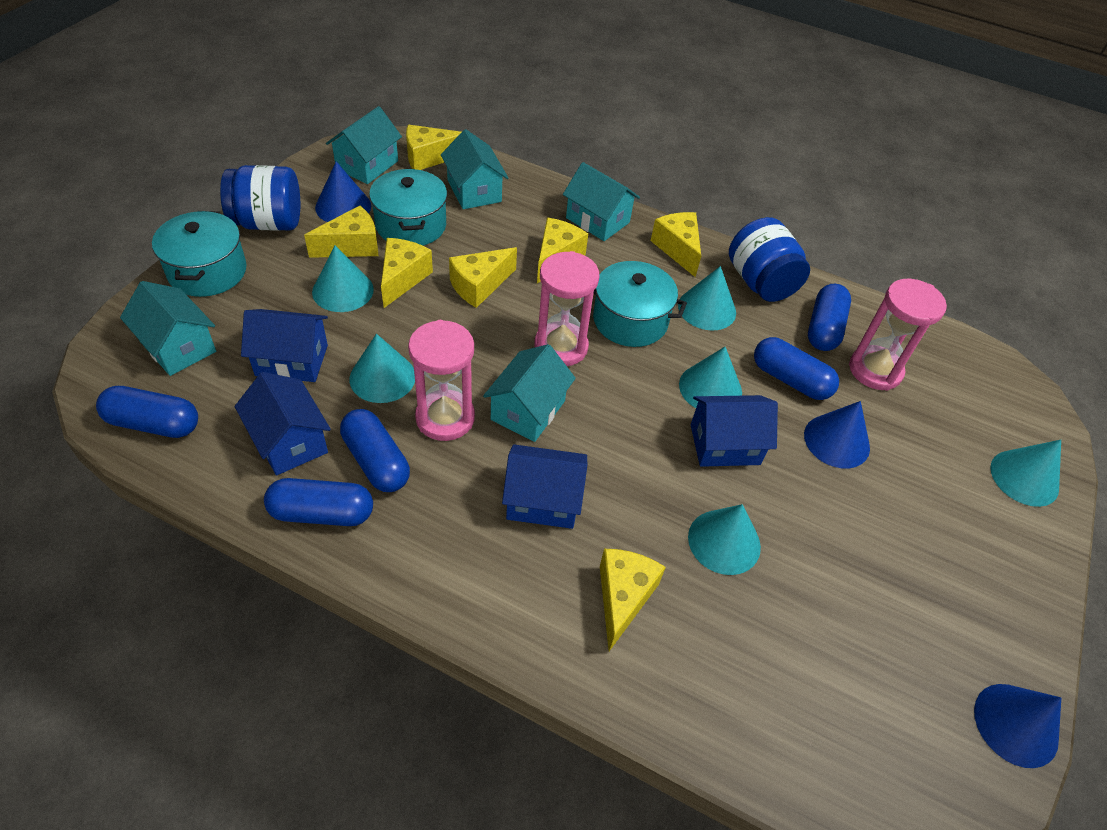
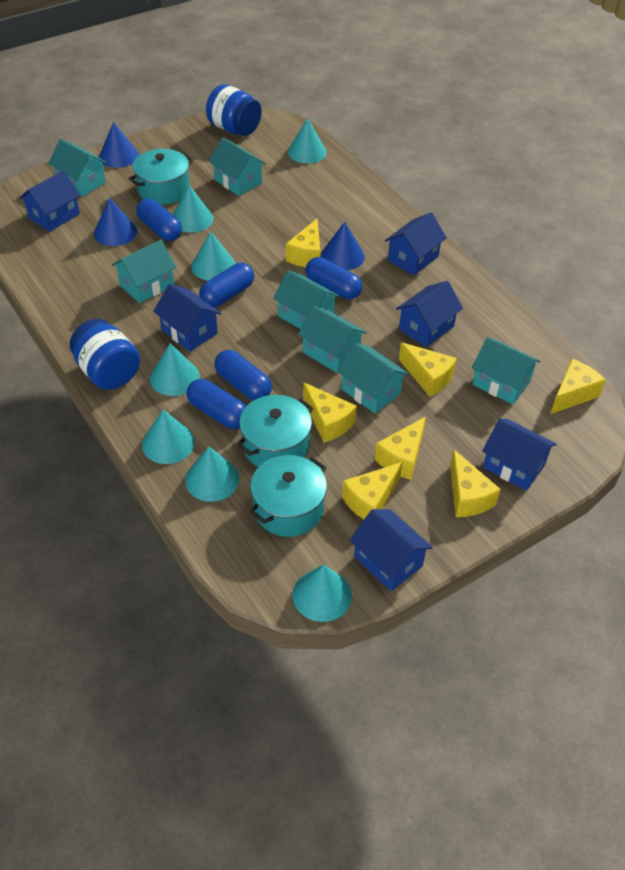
blue house: 4 -> 6
pink hourglass: 3 -> 0
turquoise cone: 6 -> 7
turquoise house: 5 -> 7

